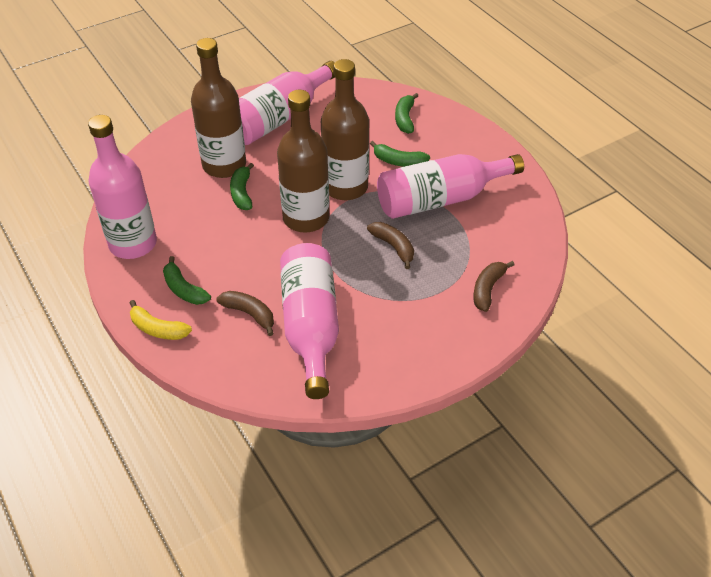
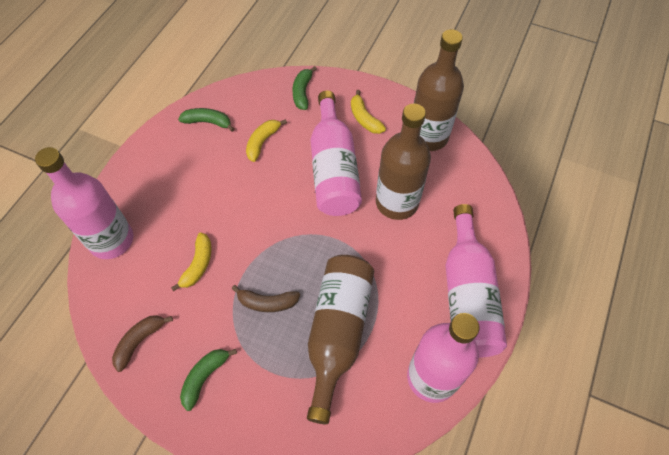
brown banana: 3 -> 2
green banana: 4 -> 3
yellow banana: 1 -> 3

